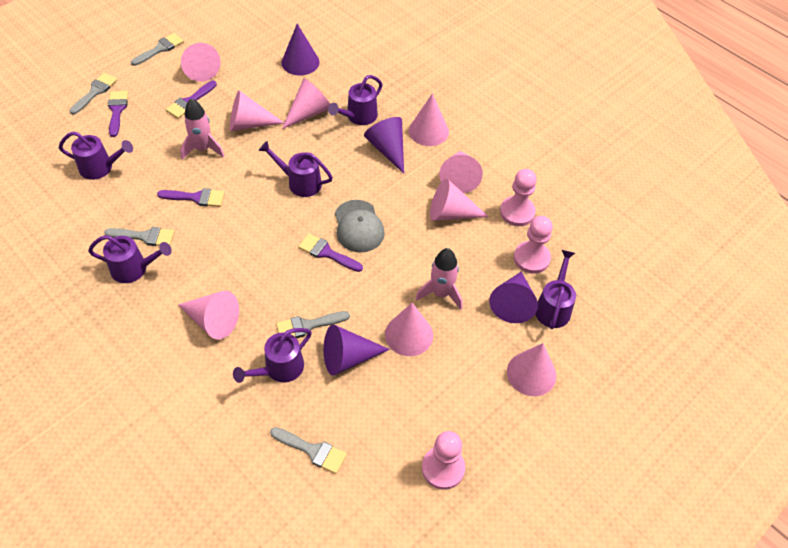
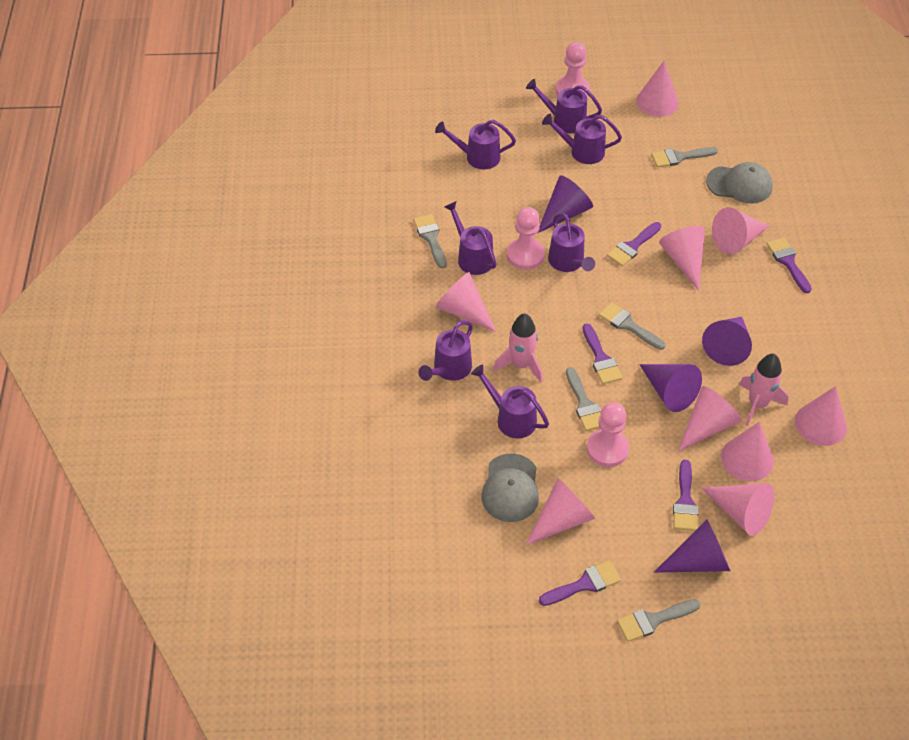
grey cap: 1 -> 2
purple brush: 4 -> 5
purple watering can: 6 -> 7

